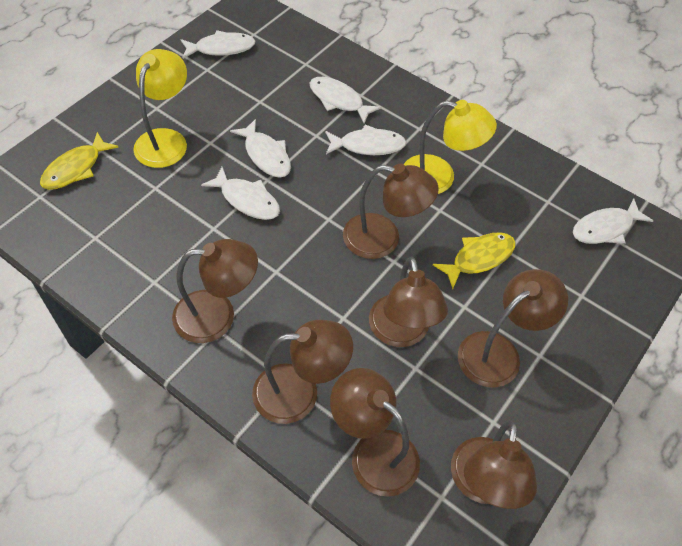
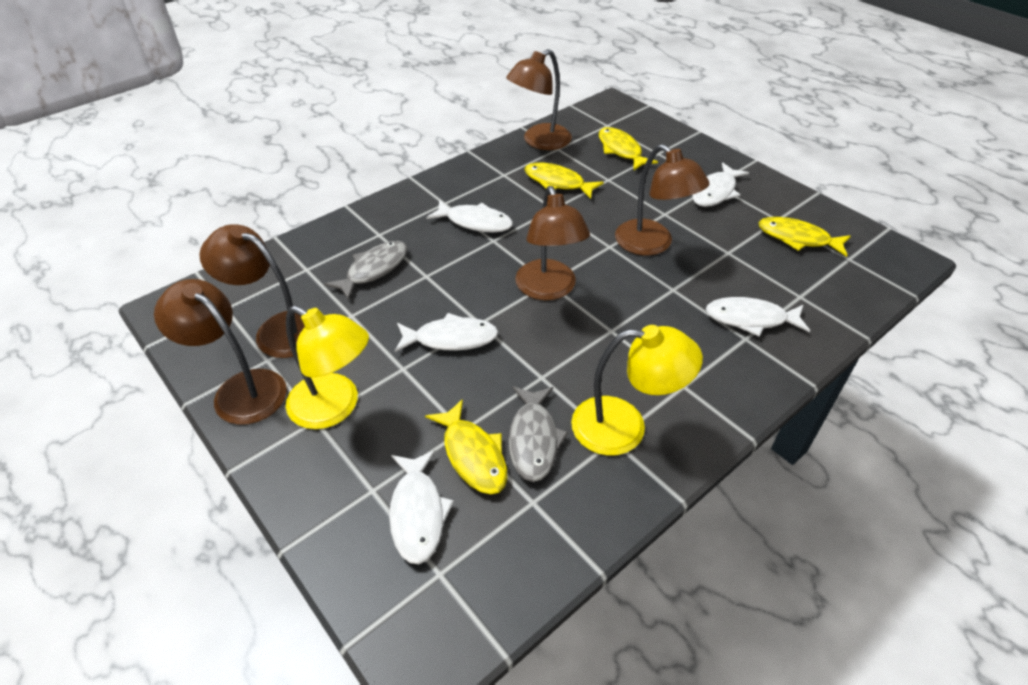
brown lamp: 7 -> 5
grey fish: 0 -> 2
white fish: 6 -> 5
yellow fish: 2 -> 4

